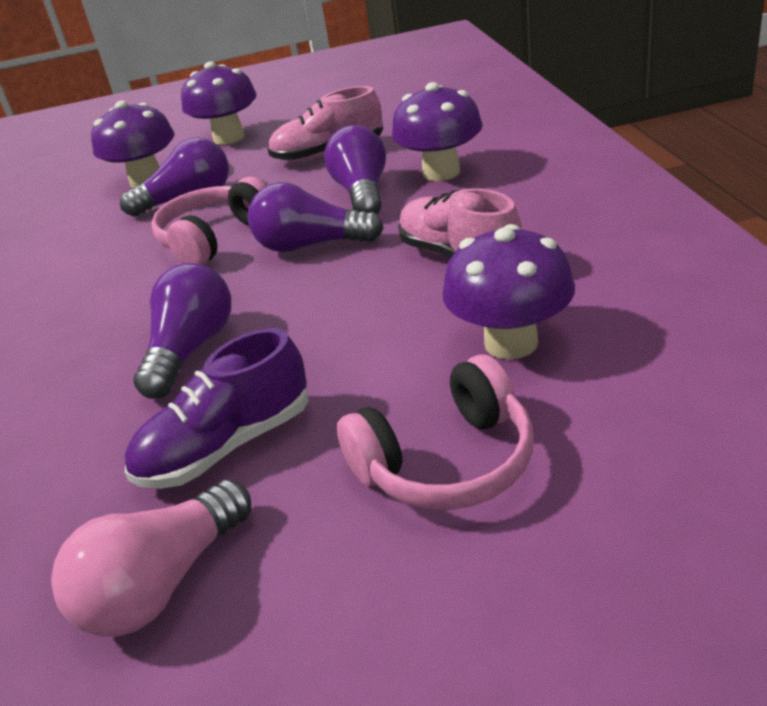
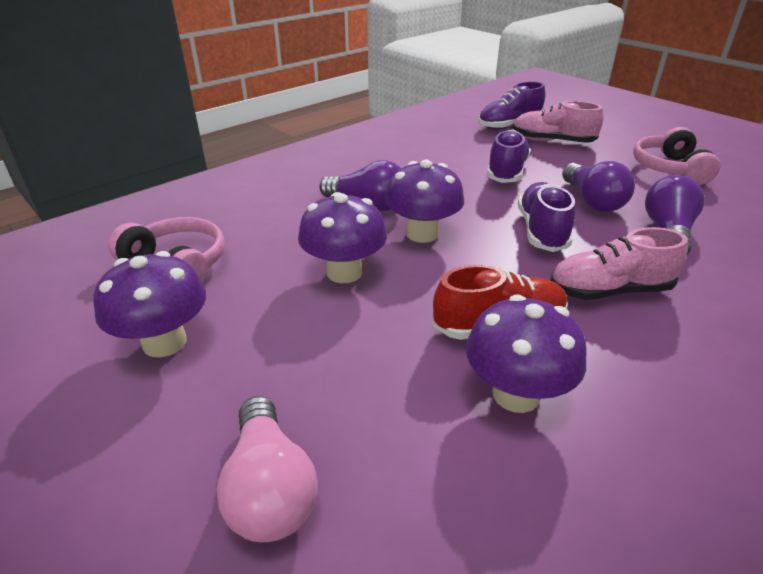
purple light bulb: 4 -> 3
purple shoe: 1 -> 3
red shoe: 0 -> 1

